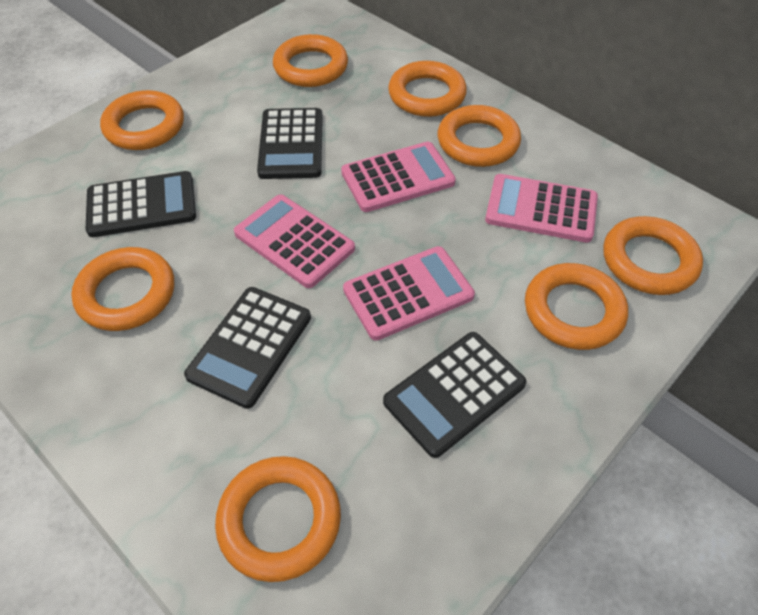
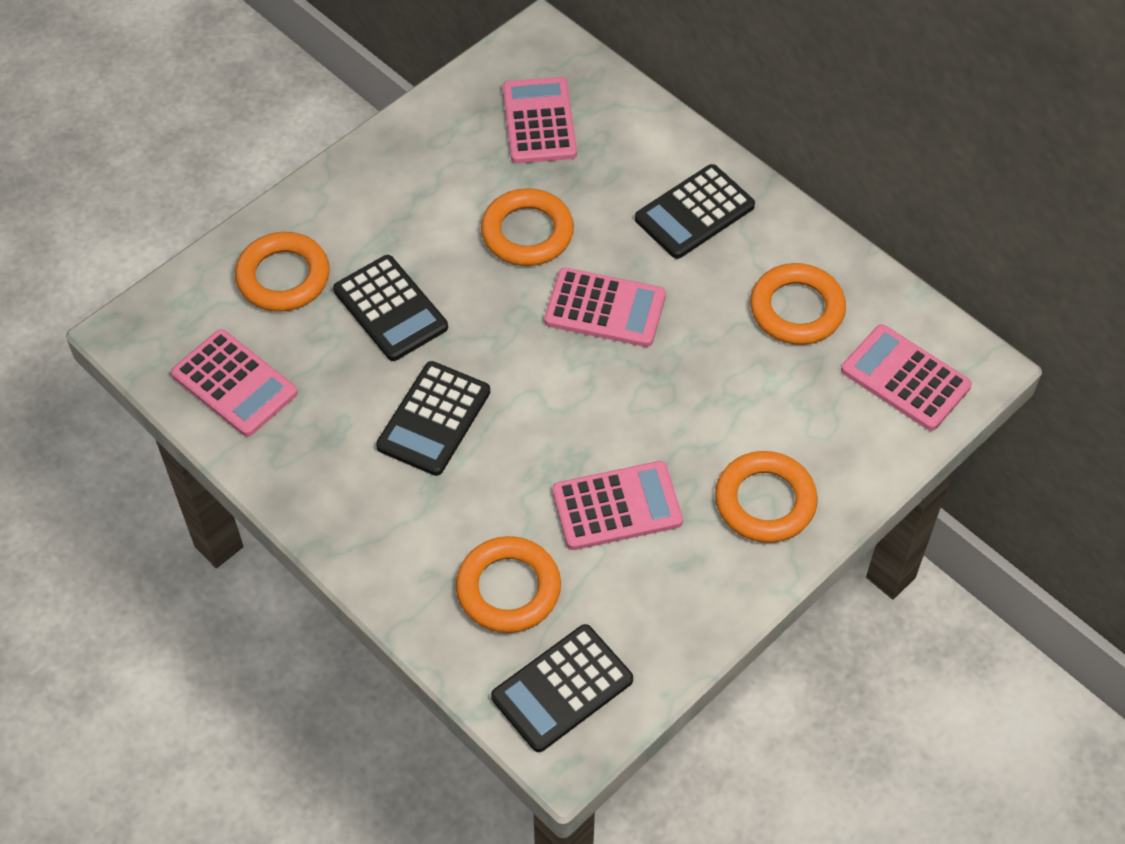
orange ring: 8 -> 5
pink calculator: 4 -> 5

